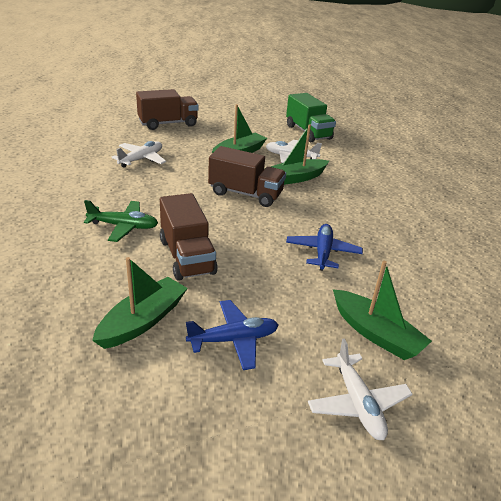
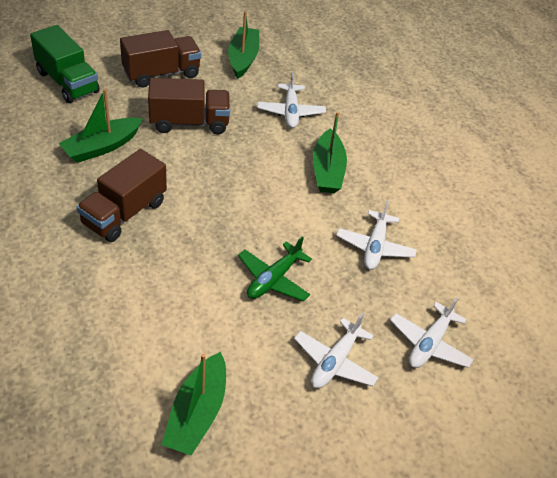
blue plane: 2 -> 0
white plane: 3 -> 4

